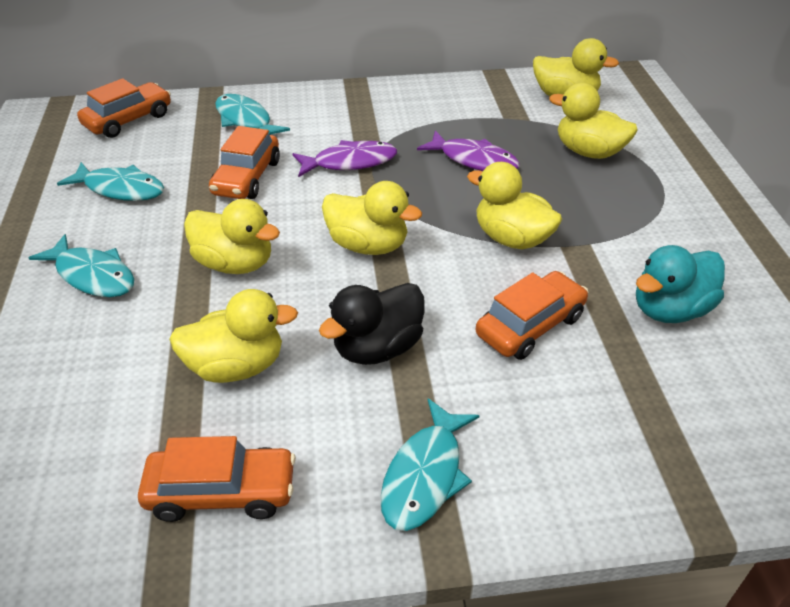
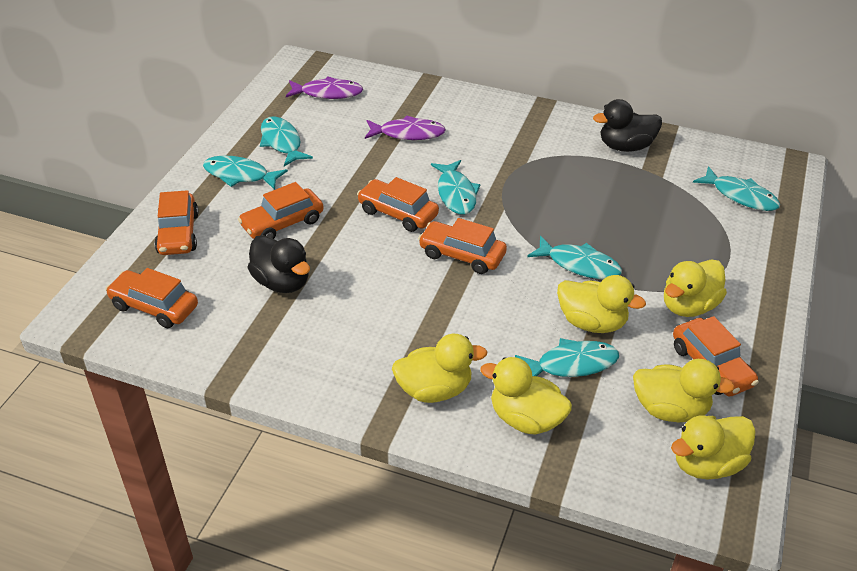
black duck: 1 -> 2
orange car: 4 -> 6
turquoise duck: 1 -> 0
turquoise fish: 4 -> 6

